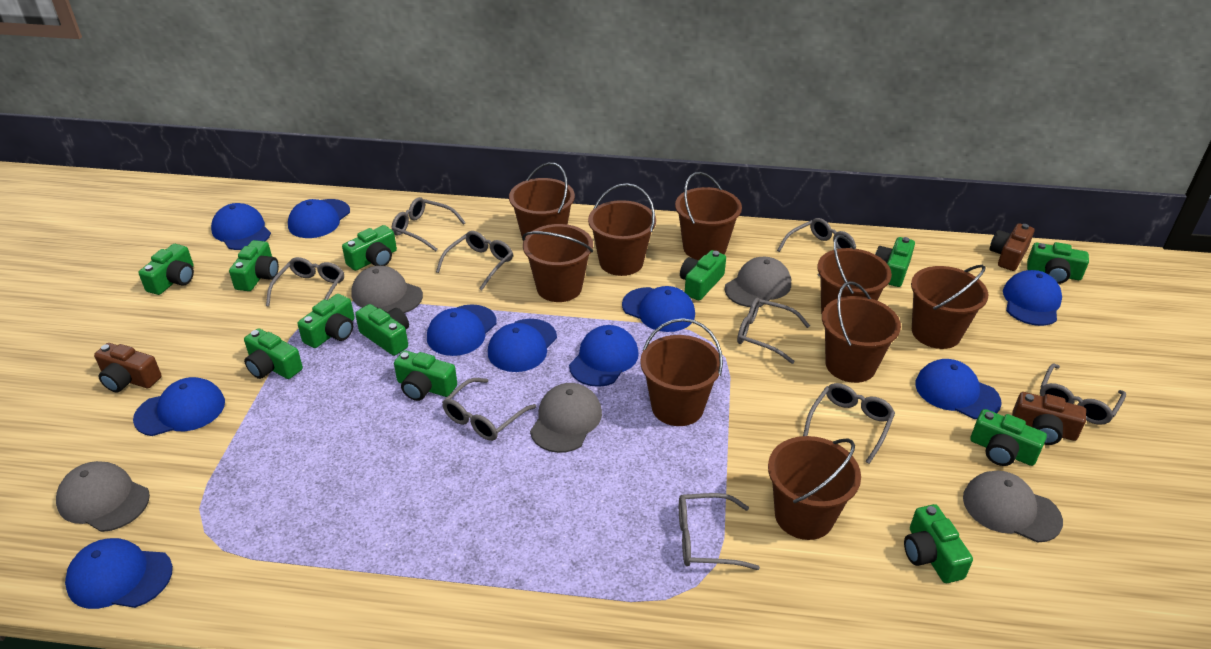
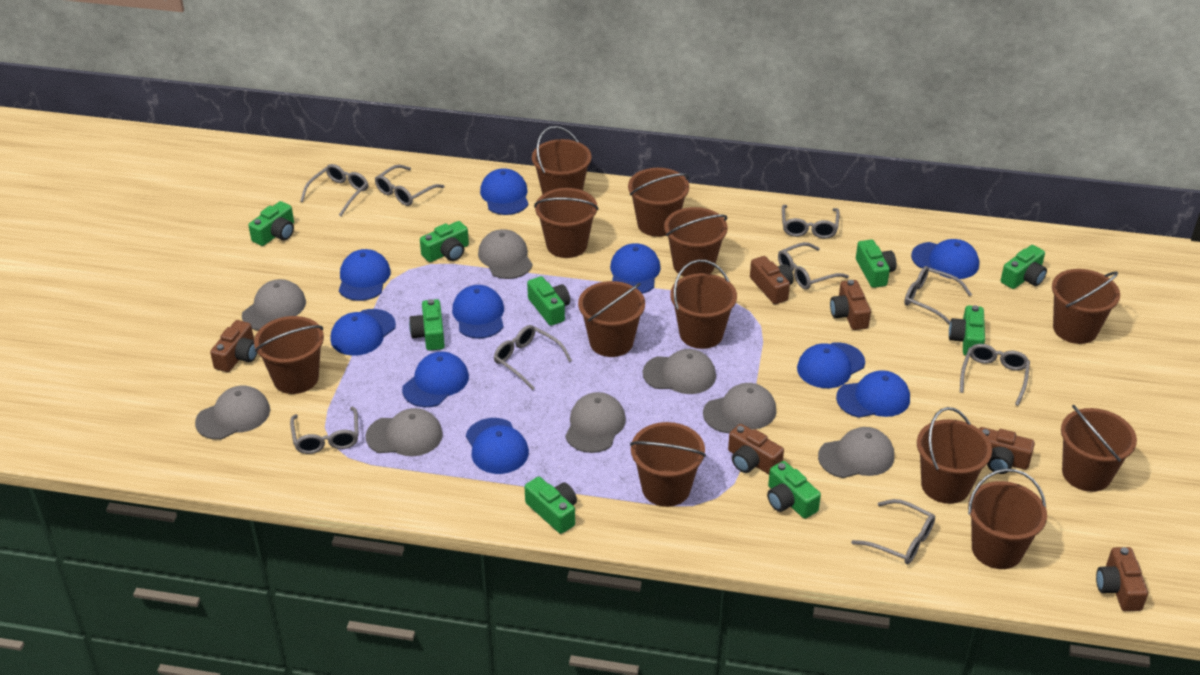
brown bucket: 9 -> 12
brown camera: 3 -> 6
green camera: 12 -> 9
grey cap: 5 -> 8

